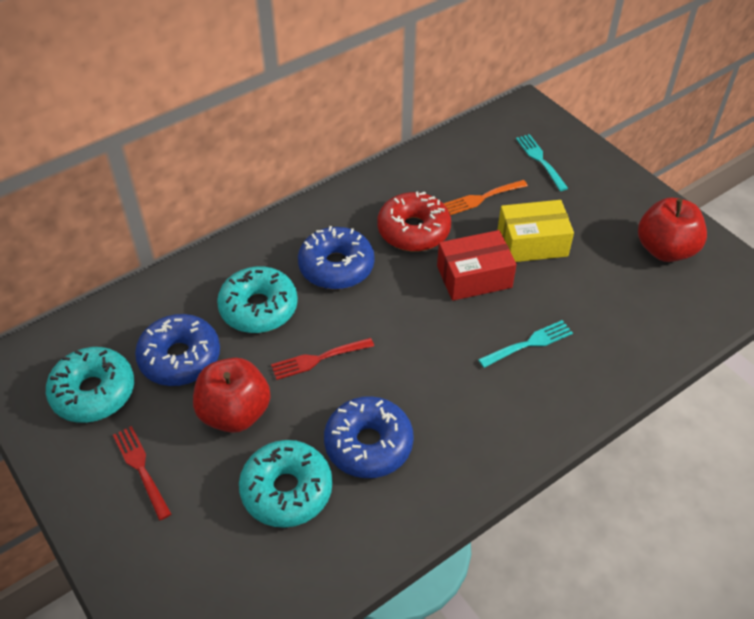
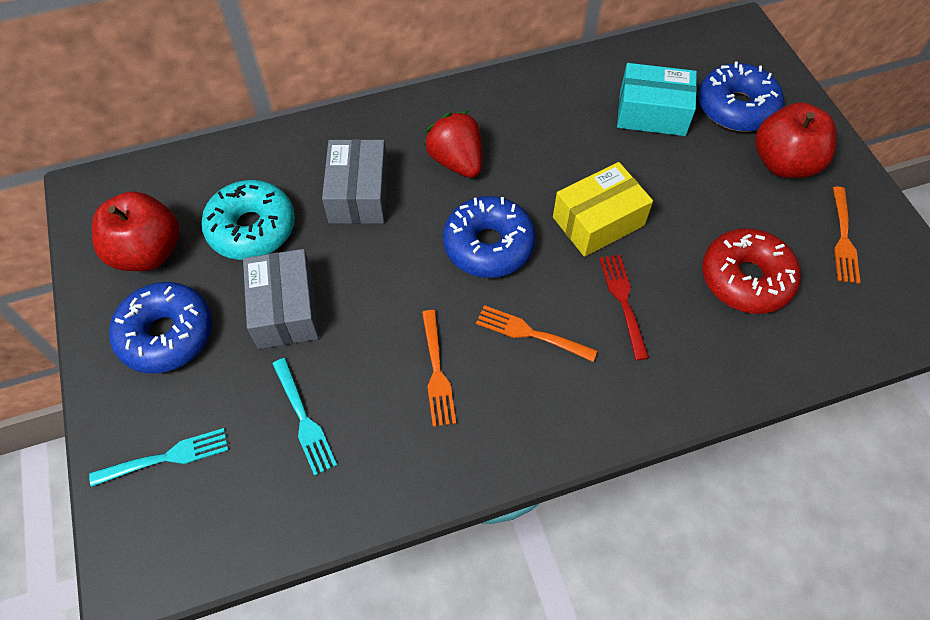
grey box: 0 -> 2
orange fork: 1 -> 3
red box: 1 -> 0
red fork: 2 -> 1
red strawberry: 0 -> 1
turquoise box: 0 -> 1
turquoise donut: 3 -> 1

